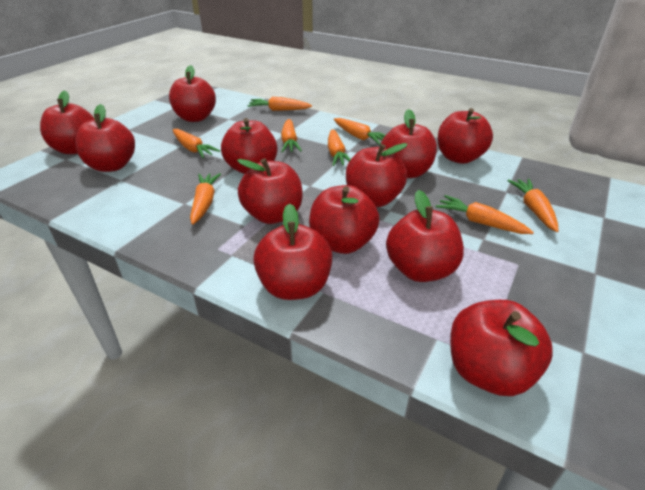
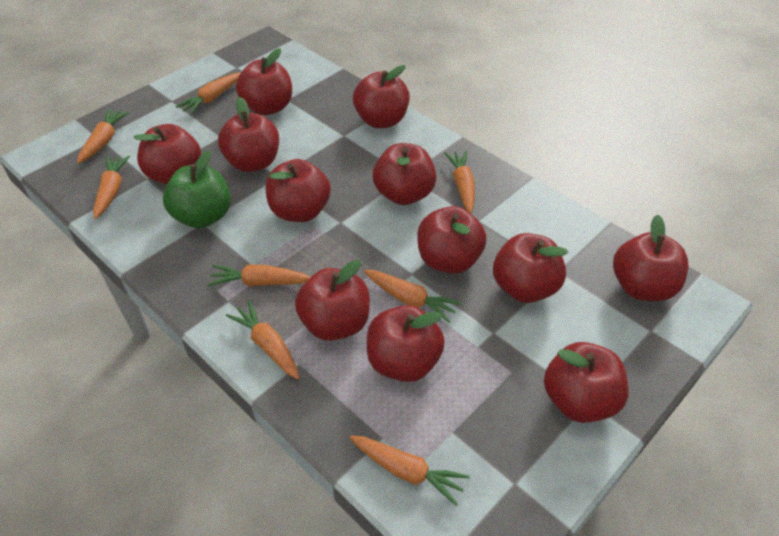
green apple: 0 -> 1

